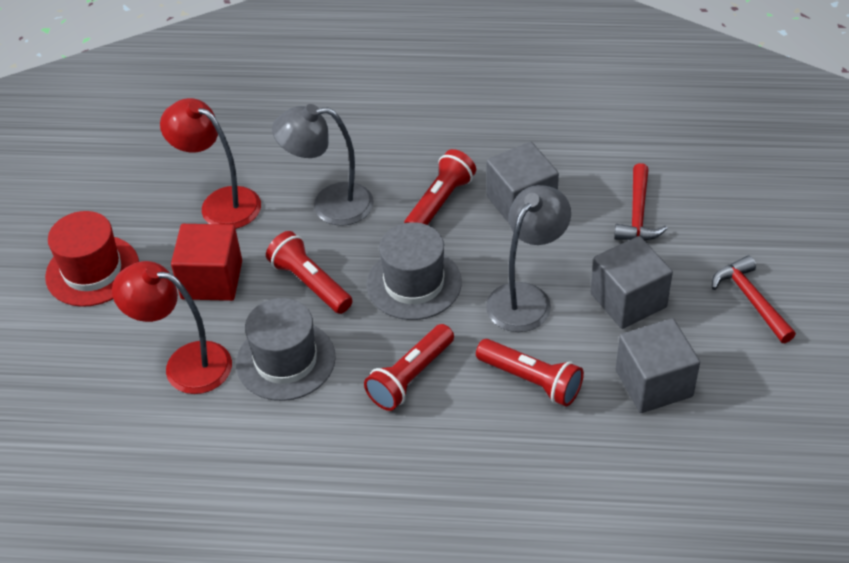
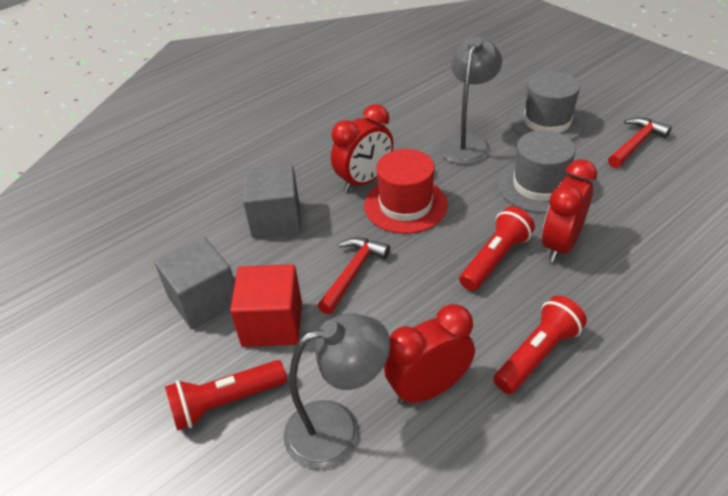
grey cube: 3 -> 2
red clock: 0 -> 3
red flashlight: 4 -> 3
red lamp: 2 -> 0

